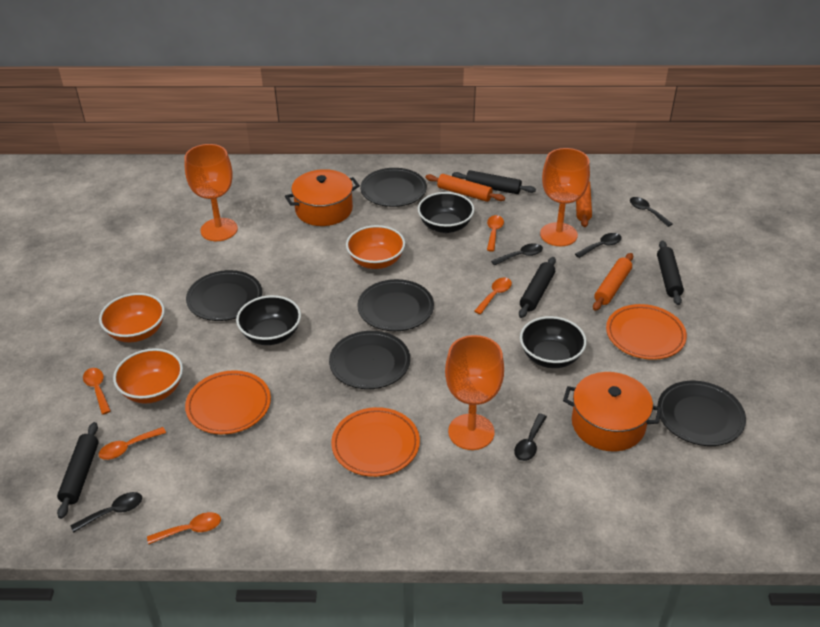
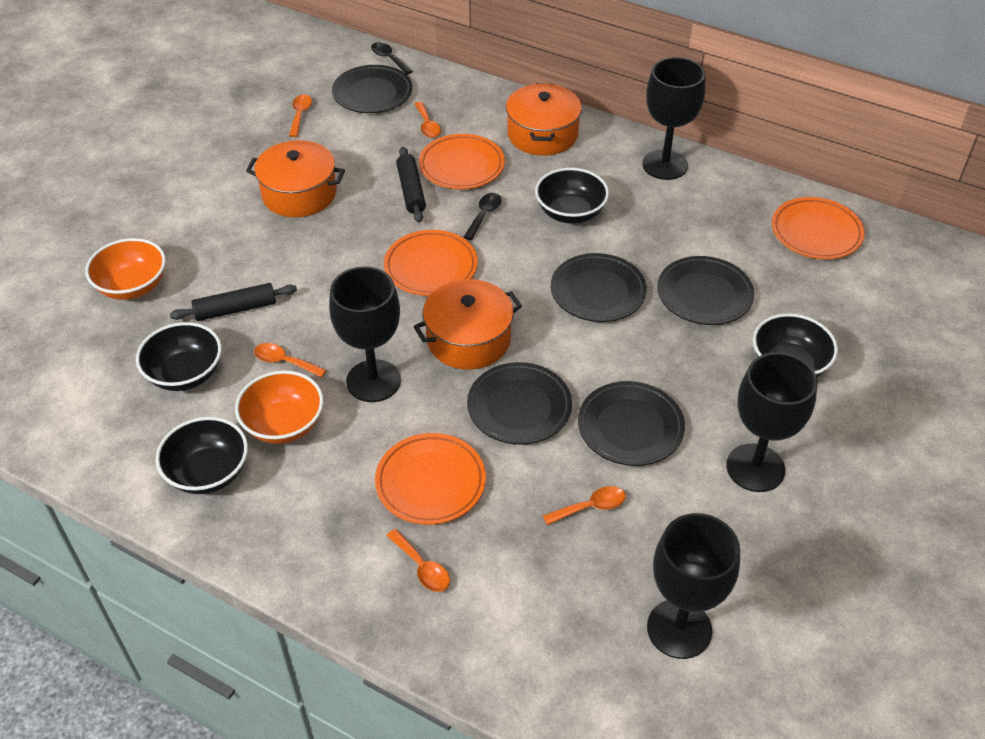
black bowl: 3 -> 4
black goblet: 0 -> 4
black rolling pin: 4 -> 2
black spoon: 5 -> 2
orange bowl: 3 -> 2
orange goblet: 3 -> 0
orange plate: 3 -> 4
orange pot: 2 -> 3
orange rolling pin: 3 -> 0

